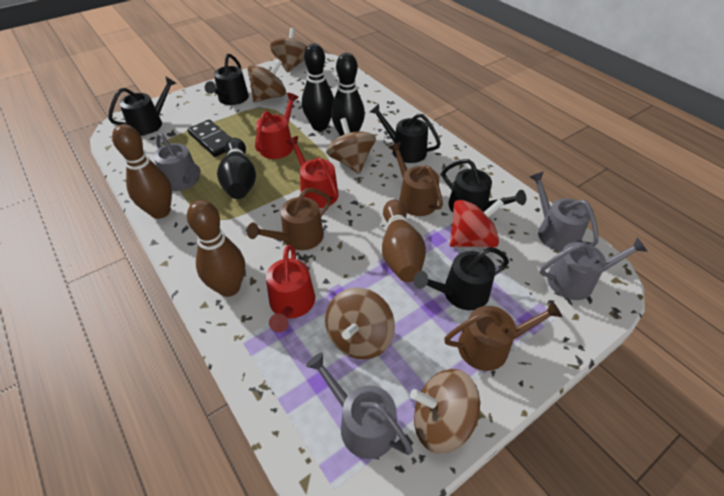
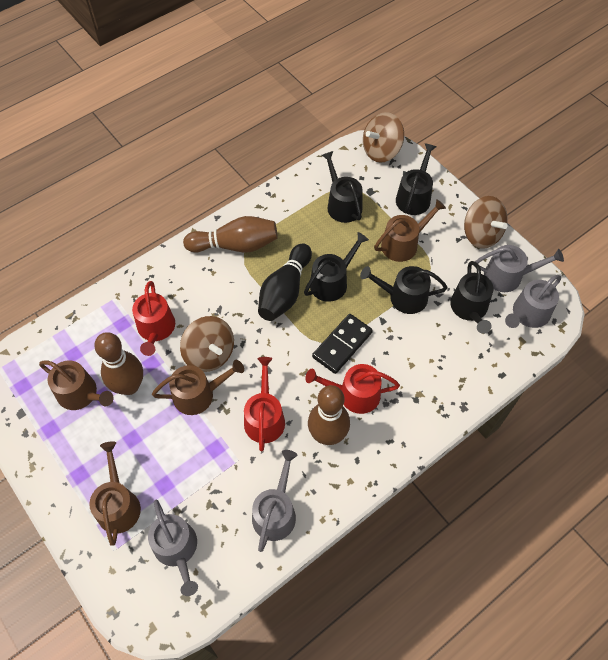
black bowling pin: 3 -> 1
brown spinning top: 5 -> 3
brown watering can: 3 -> 4
red spinning top: 1 -> 0

